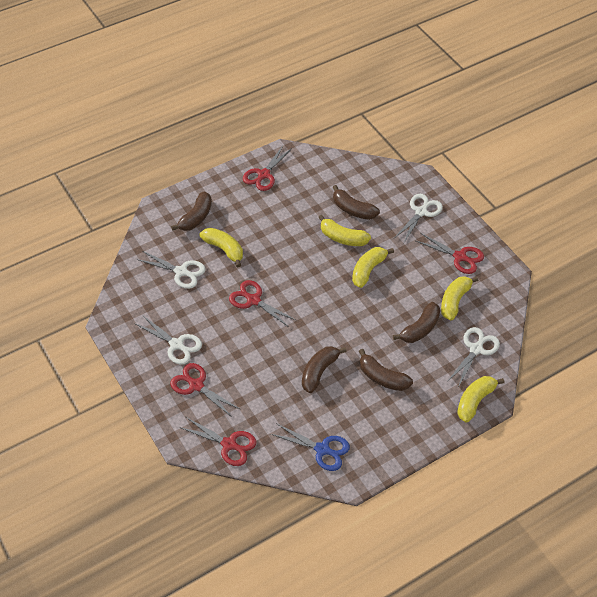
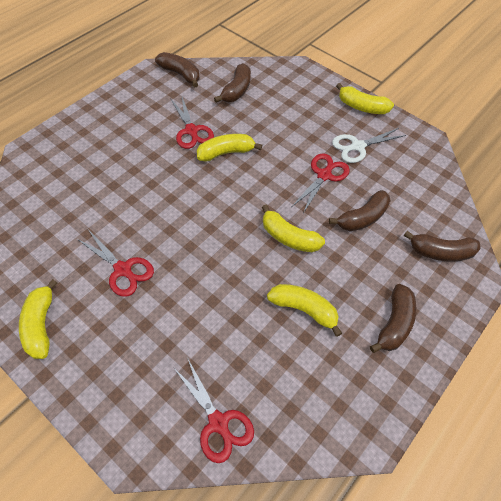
blue scissors: 1 -> 0
red scissors: 5 -> 4
white scissors: 4 -> 1

